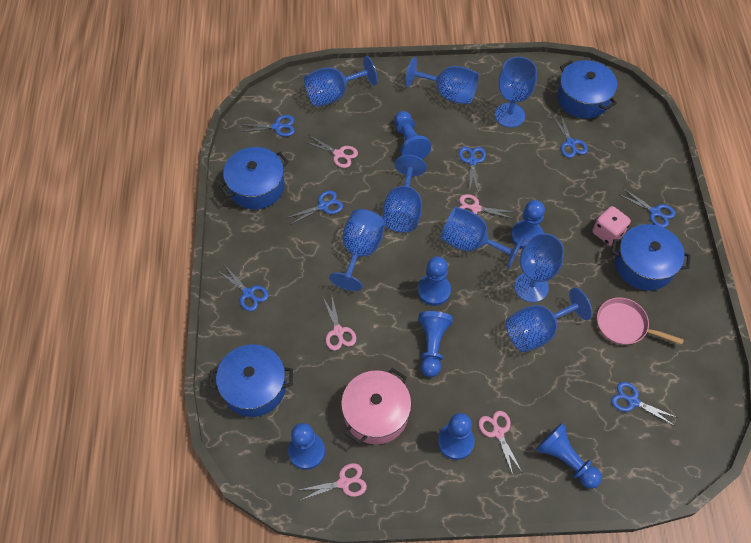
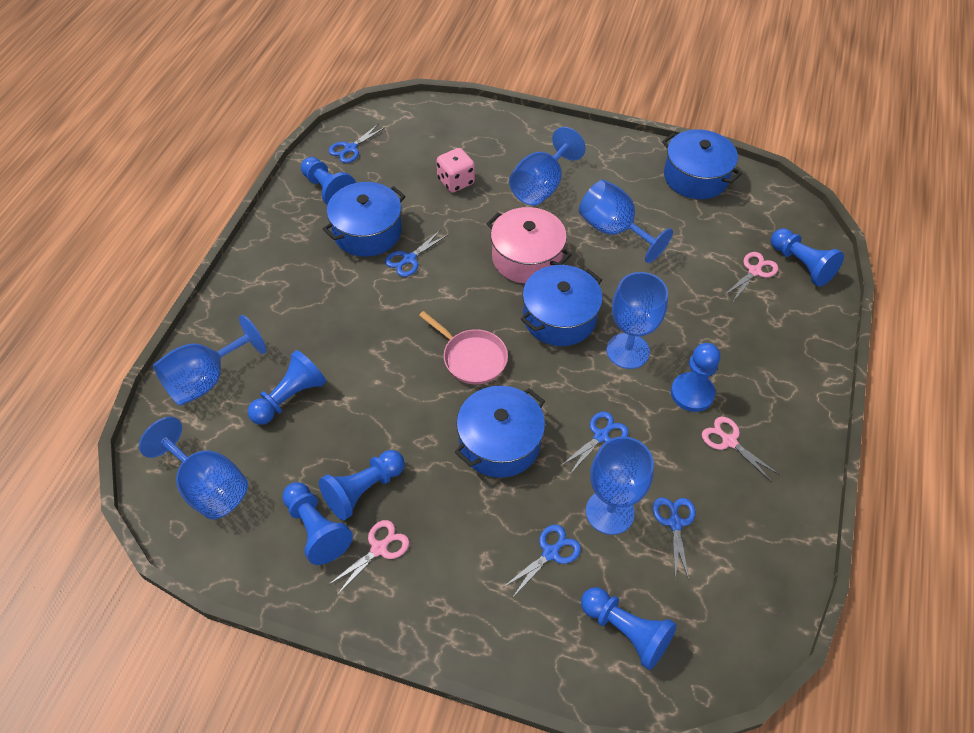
blue goblet: 8 -> 6
blue scissors: 7 -> 5
pink scissors: 5 -> 3

